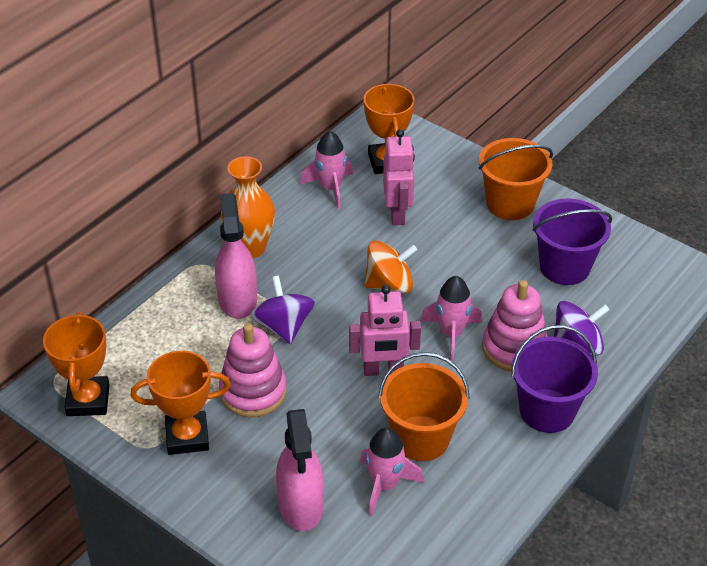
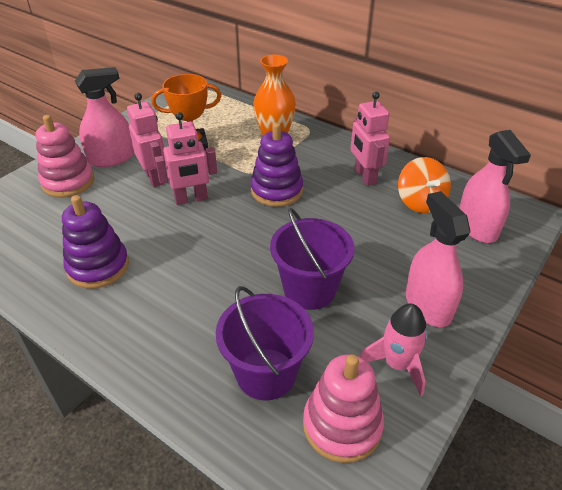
orange bucket: 2 -> 0
orange trophy: 3 -> 1
pink robot: 2 -> 3
pink rocket: 3 -> 1
pink spray bottle: 2 -> 3
purple spinning top: 2 -> 0
purple stacking toy: 0 -> 2

